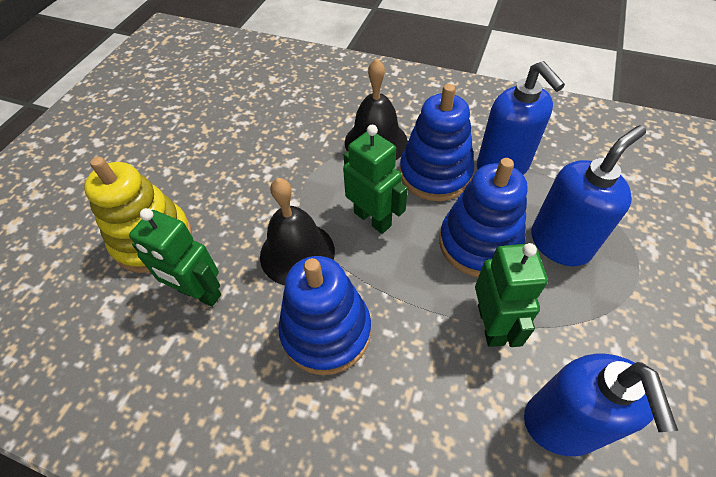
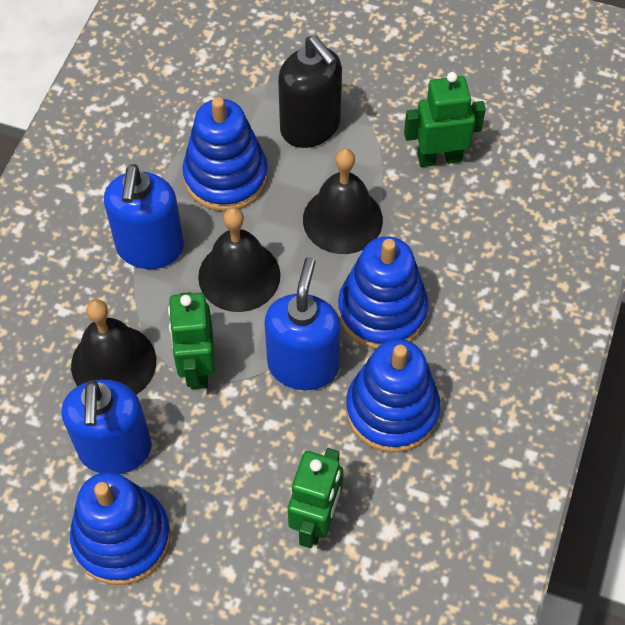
black bell: 2 -> 3
black soap dispenser: 0 -> 1
blue stacking toy: 3 -> 4
yellow stacking toy: 1 -> 0

